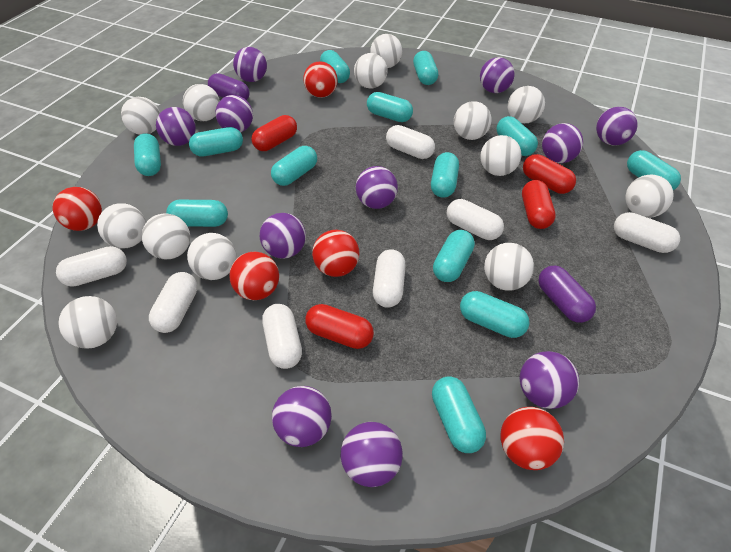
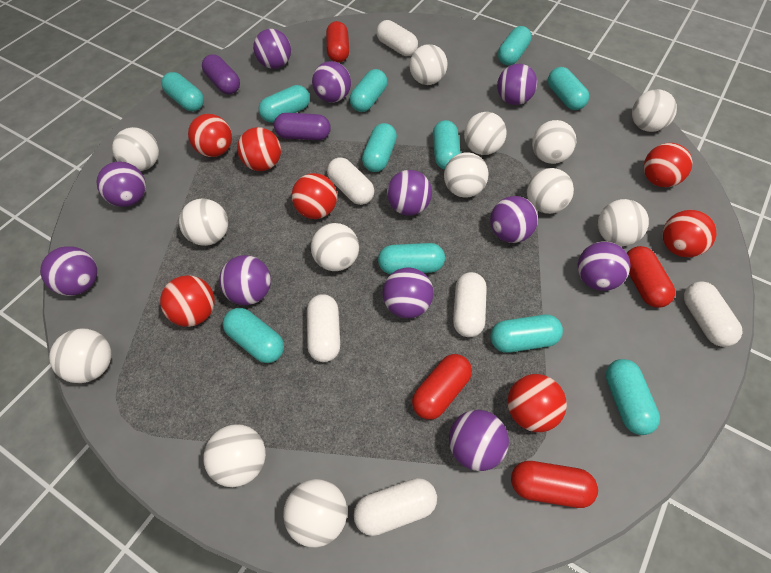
red ball: 5 -> 7
turquoise capsule: 13 -> 11
white capsule: 7 -> 6

